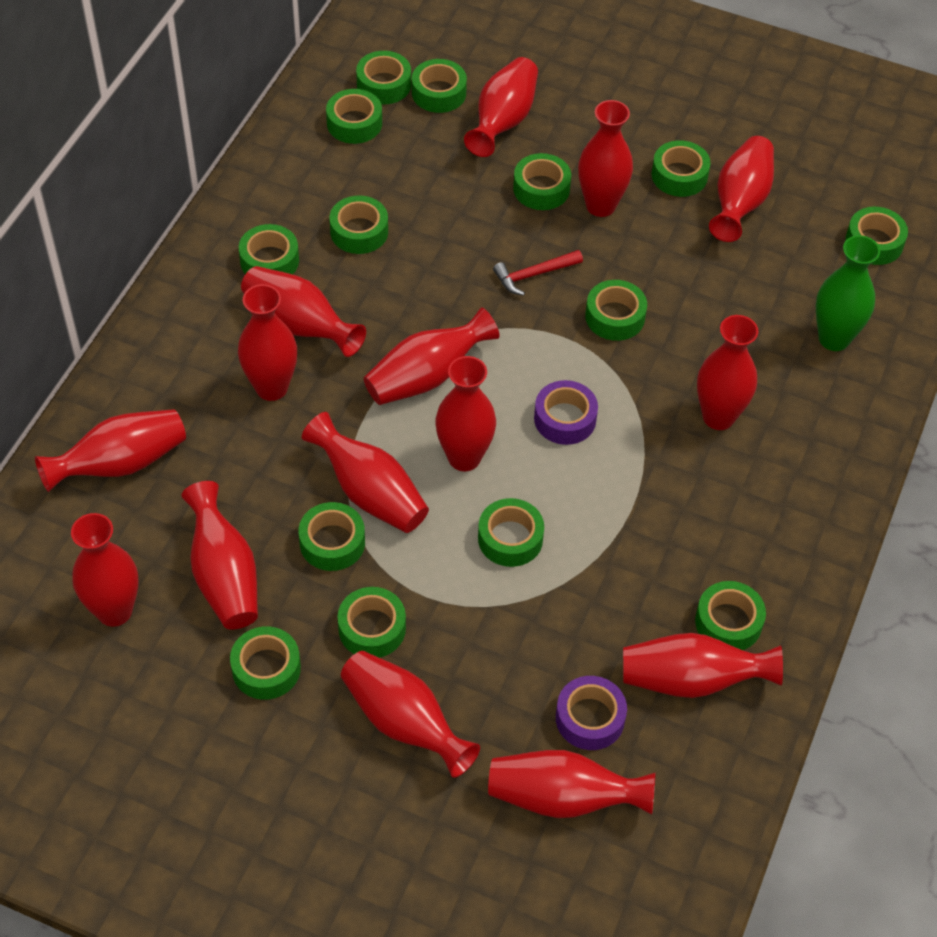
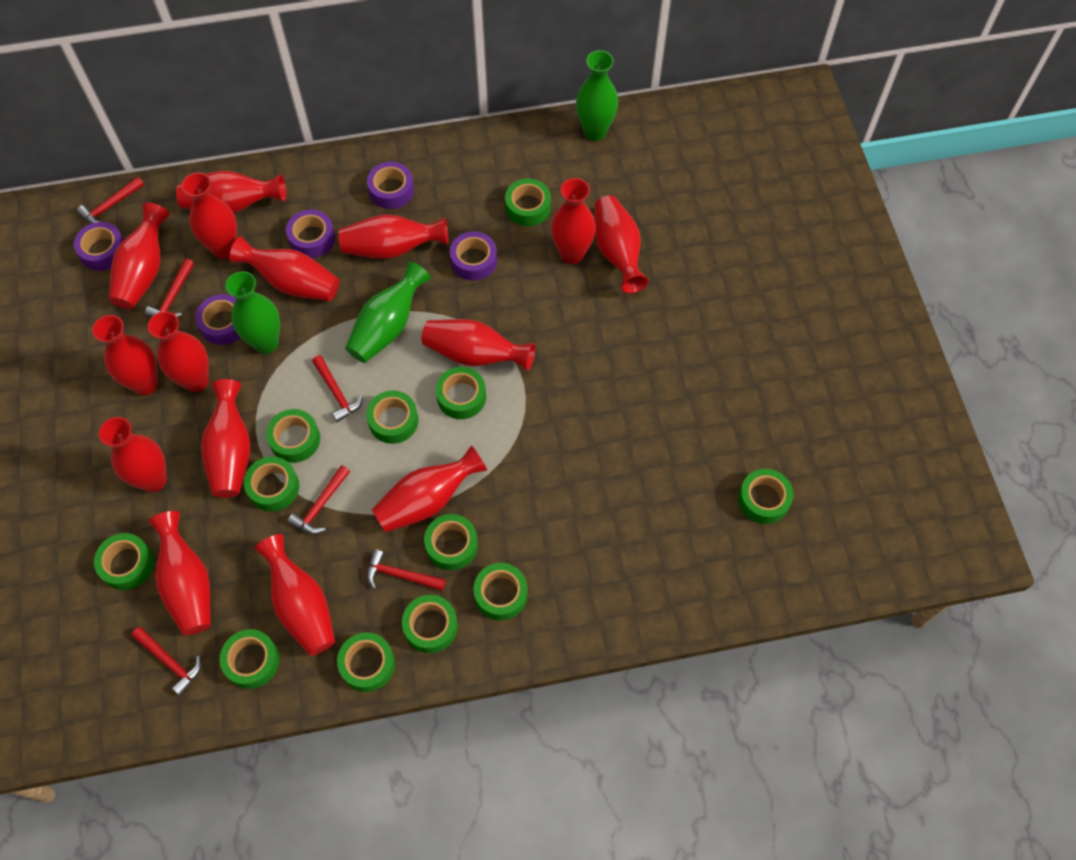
green tape: 14 -> 12
green vase: 1 -> 3
purple tape: 2 -> 5
red hammer: 1 -> 6

